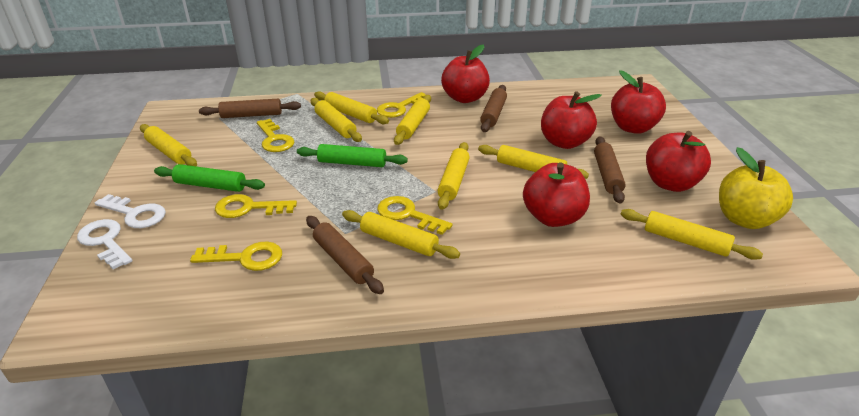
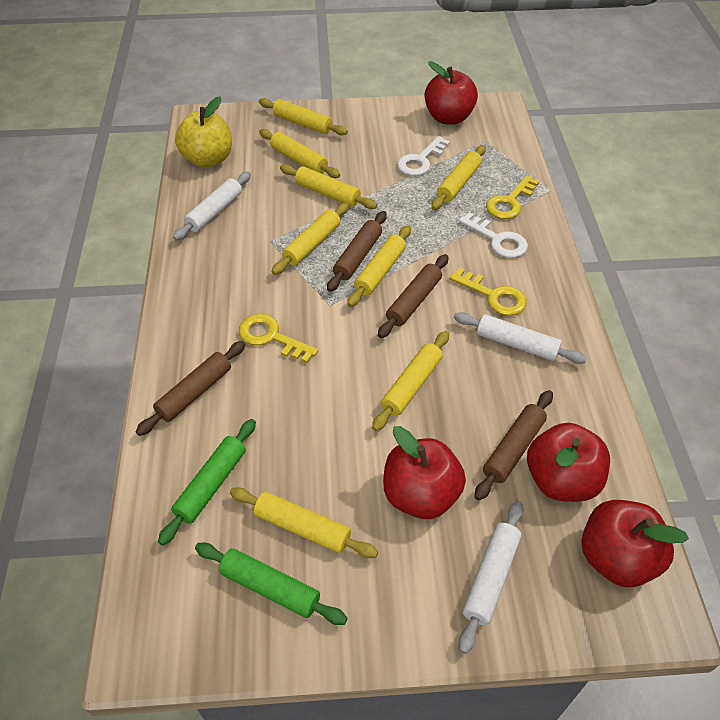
red apple: 5 -> 4
white rolling pin: 0 -> 3
yellow key: 5 -> 3

